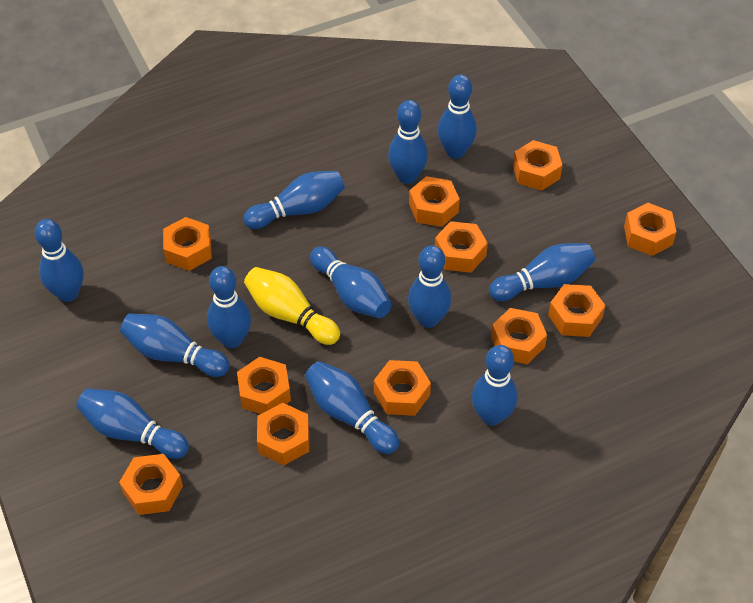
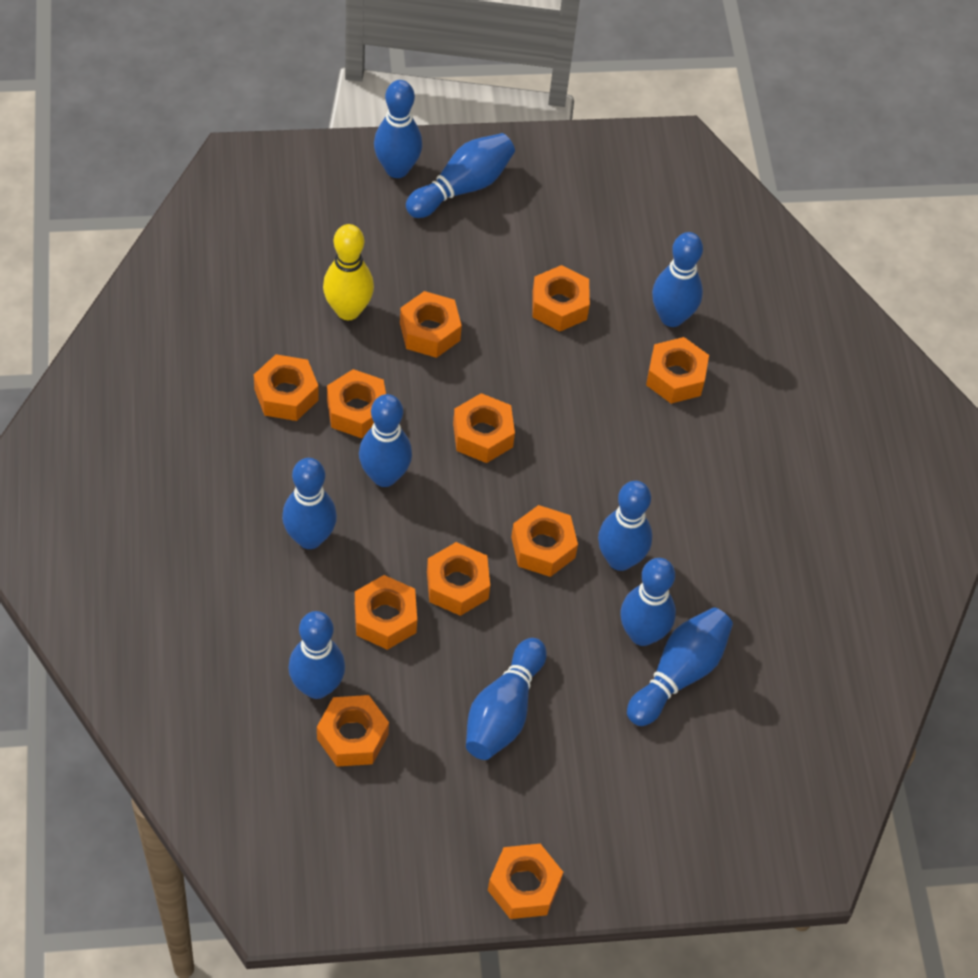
blue bowling pin: 12 -> 10

